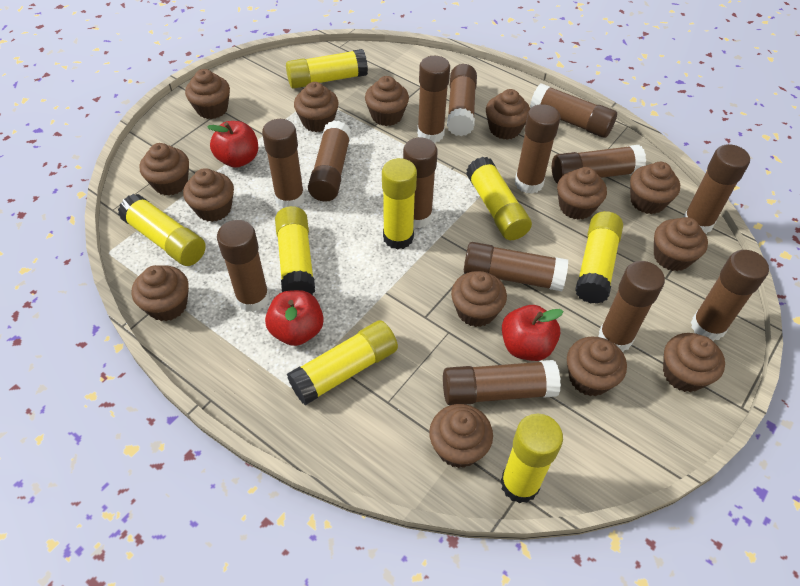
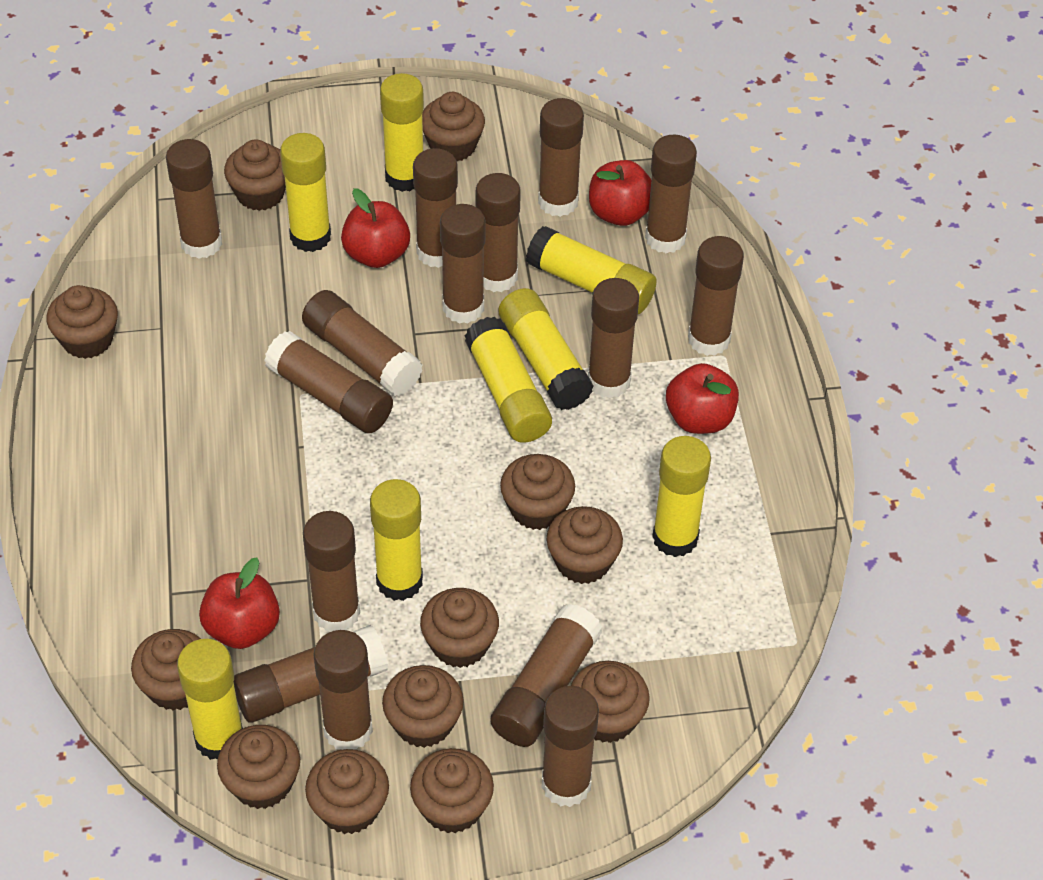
brown cupcake: 14 -> 12
brown glue stick: 14 -> 15
red apple: 3 -> 4

